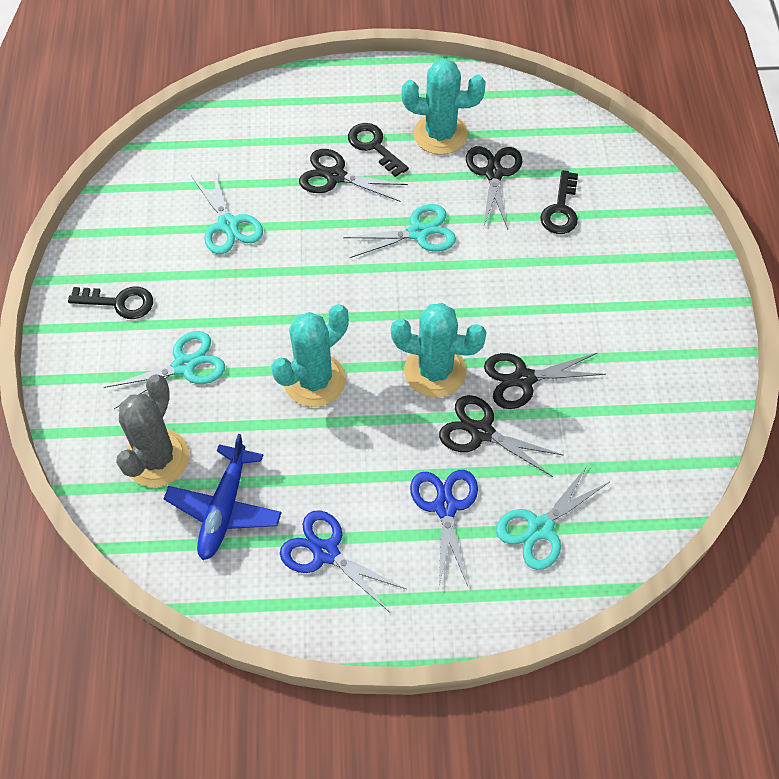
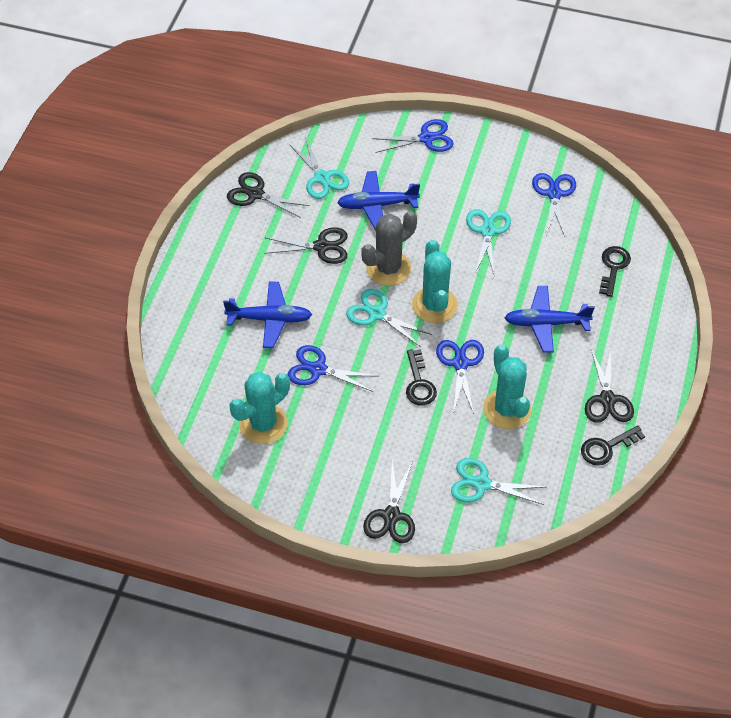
blue plane: 1 -> 3
blue scissors: 2 -> 4

